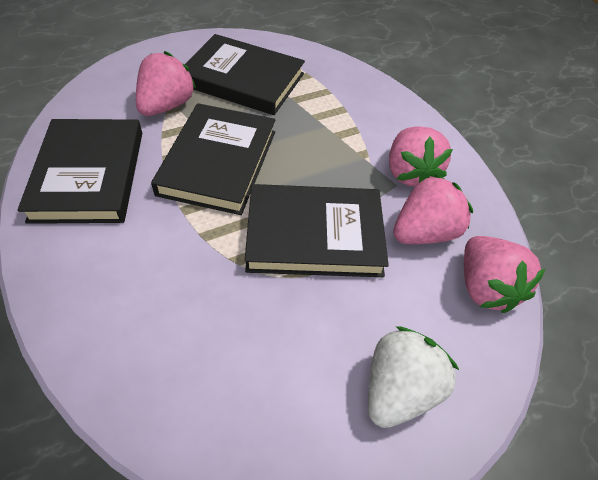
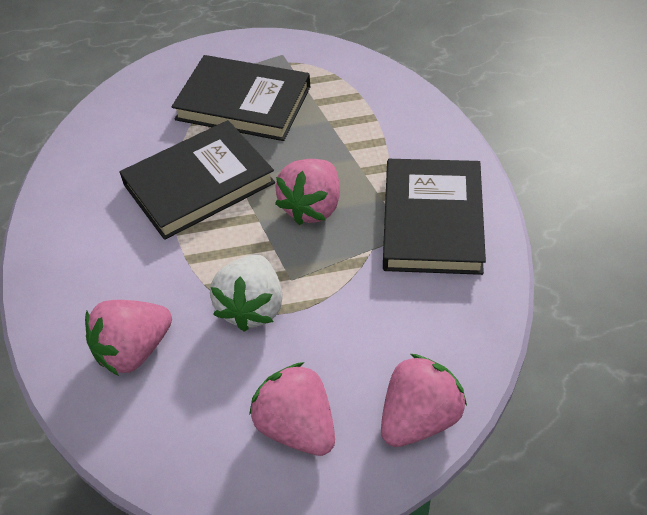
black book: 4 -> 3

